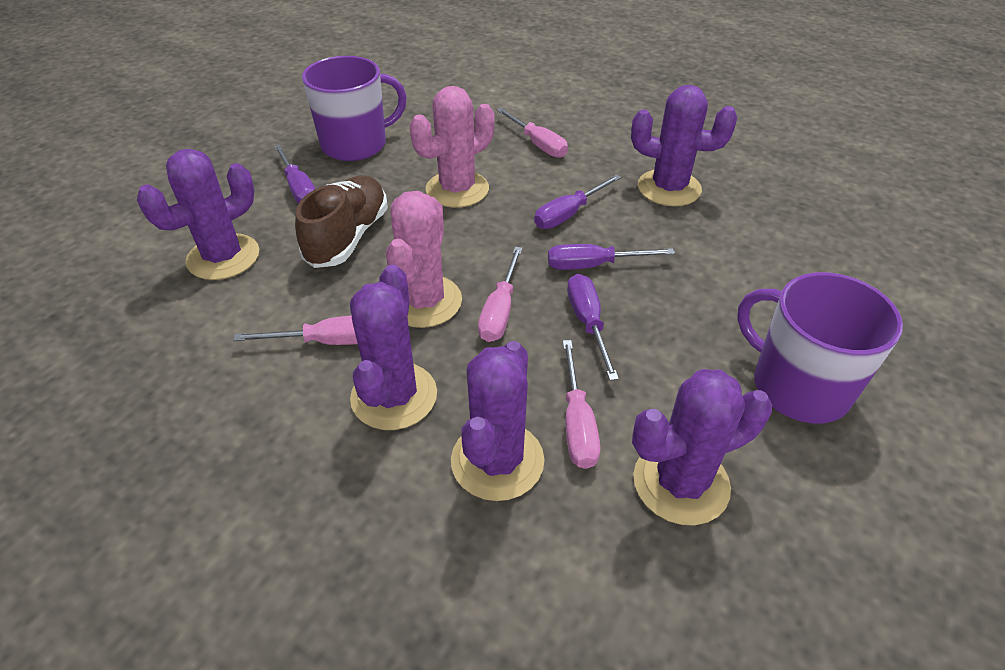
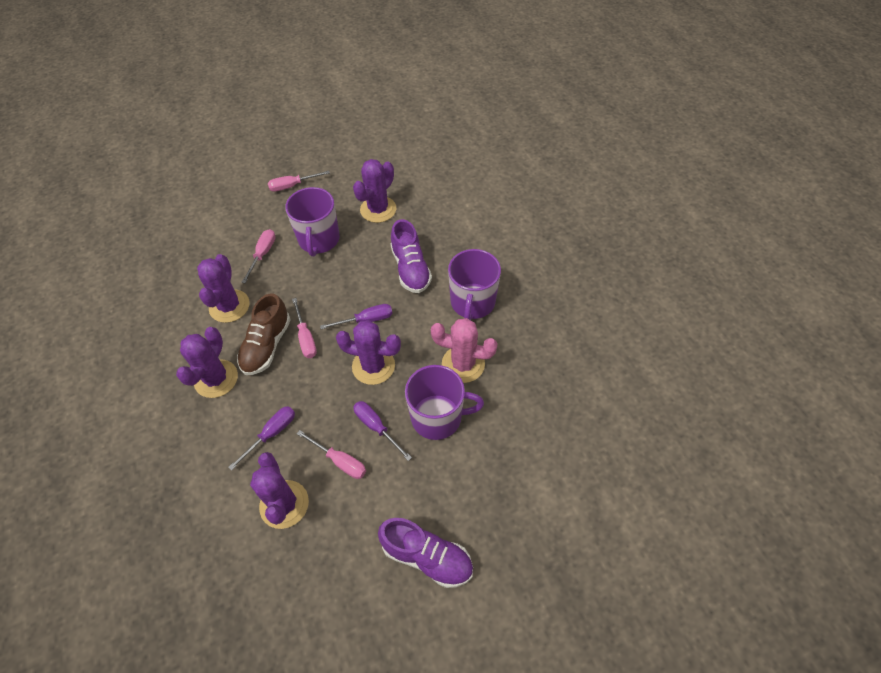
pink cactus: 2 -> 1
purple mug: 2 -> 3
purple screwdriver: 4 -> 3
purple shoe: 0 -> 2

